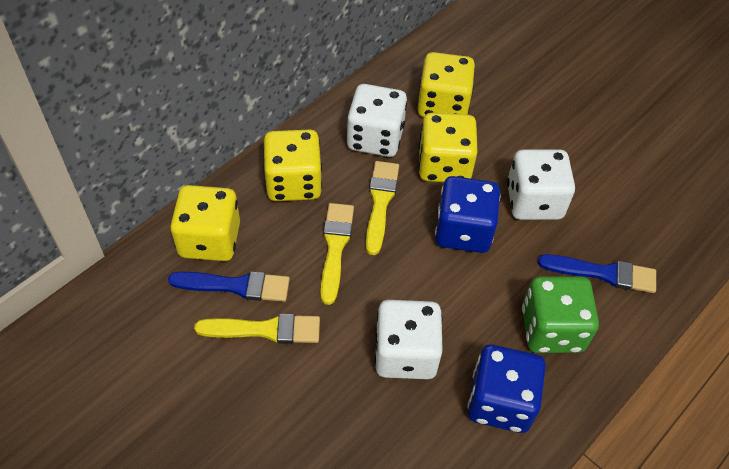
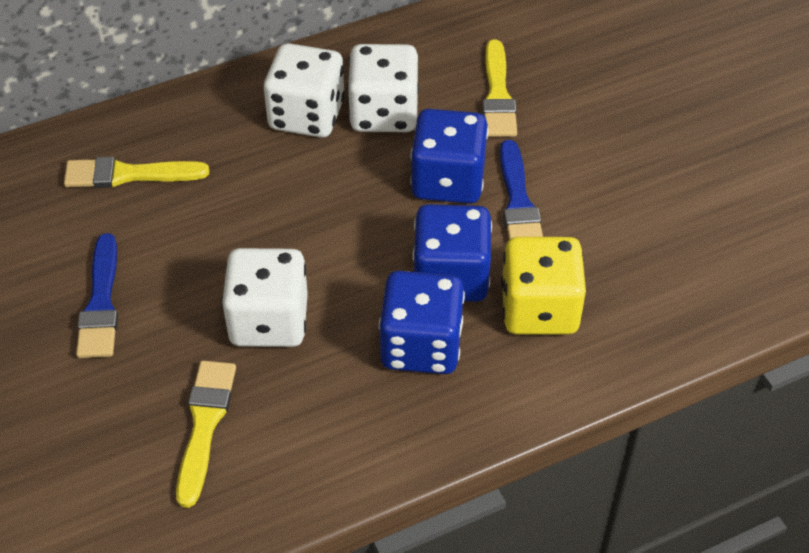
blue dice: 2 -> 3
green dice: 1 -> 0
yellow dice: 4 -> 1

